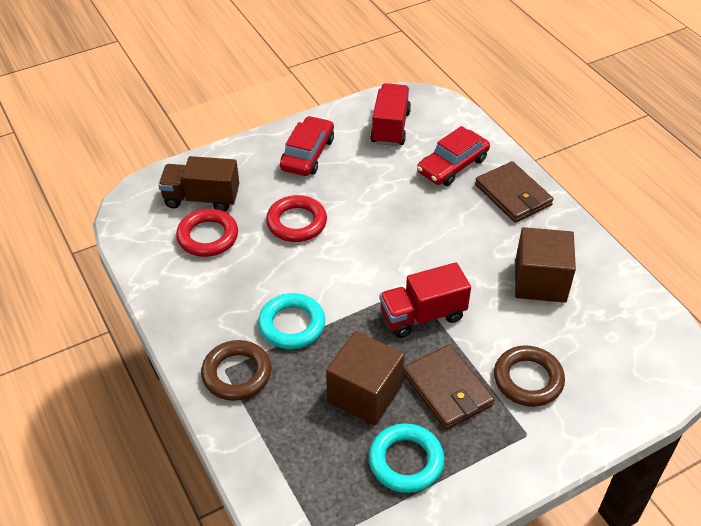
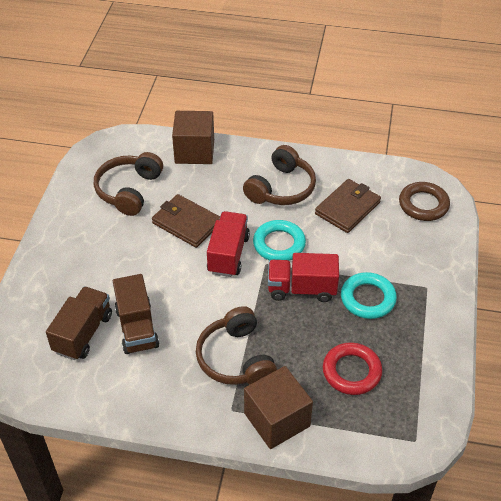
brown headphones: 0 -> 3
brown ring: 2 -> 1
brown truck: 1 -> 2
red car: 2 -> 0
red ring: 2 -> 1

